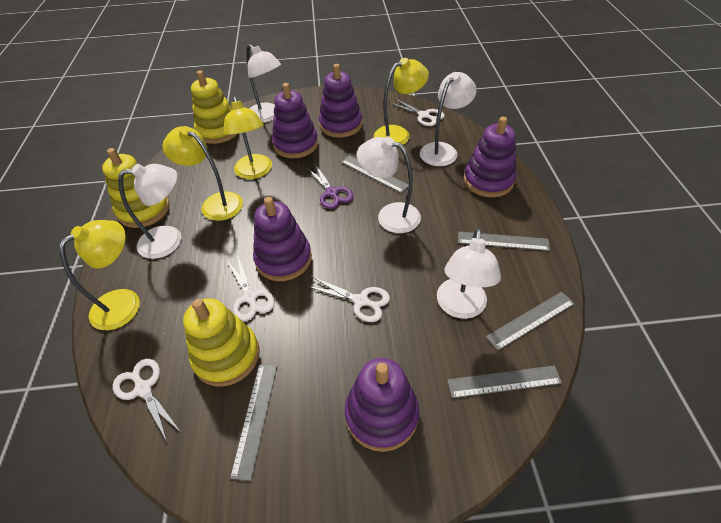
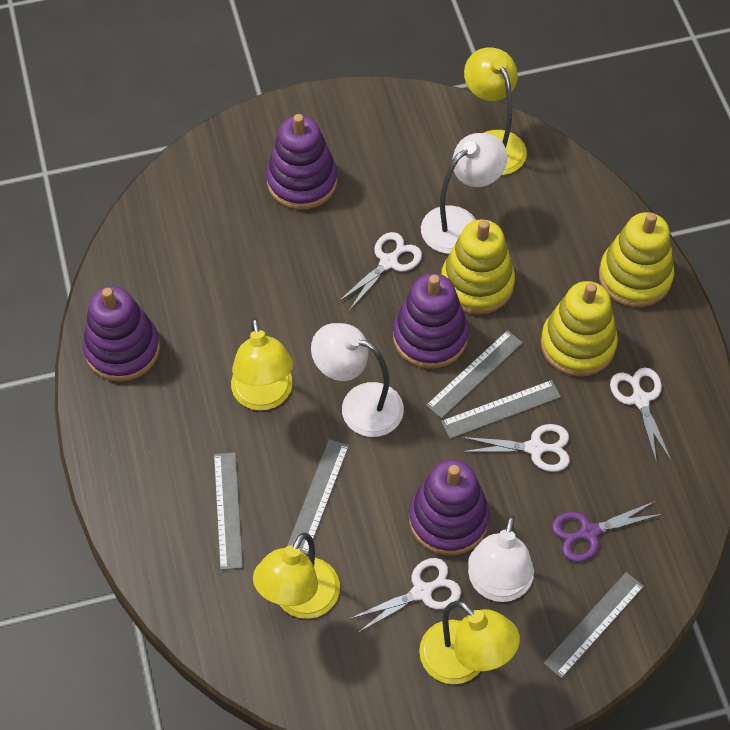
purple stacking toy: 5 -> 4
white lamp: 5 -> 3

